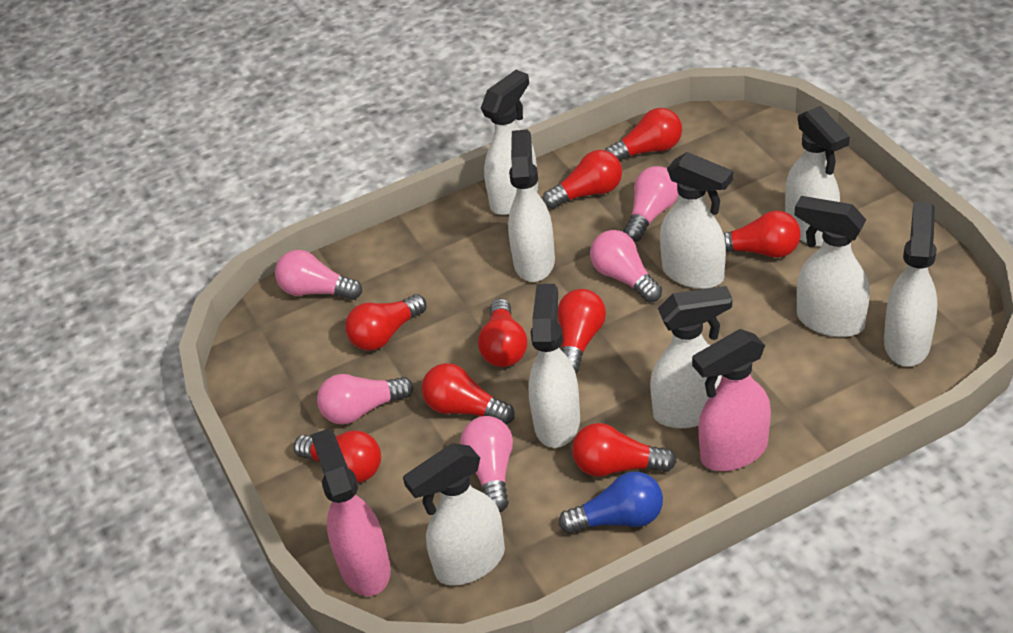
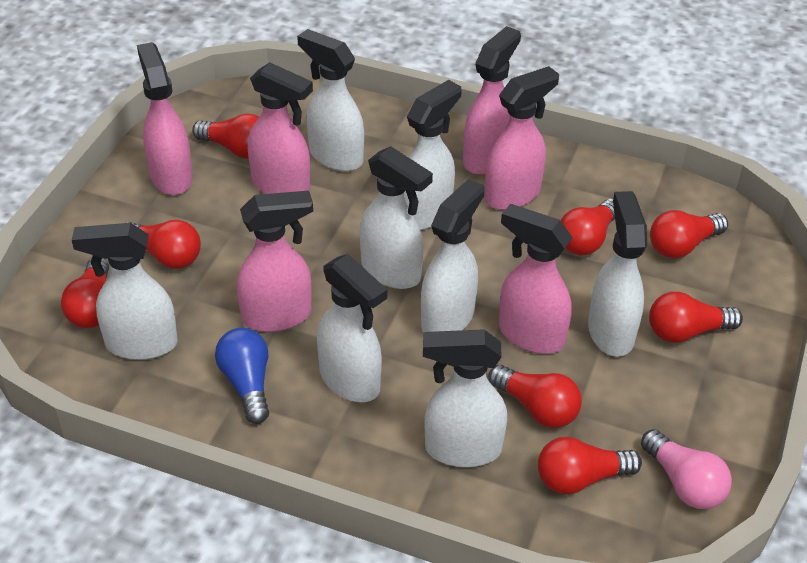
pink light bulb: 5 -> 1
pink spray bottle: 2 -> 6
red light bulb: 9 -> 8
white spray bottle: 9 -> 8

